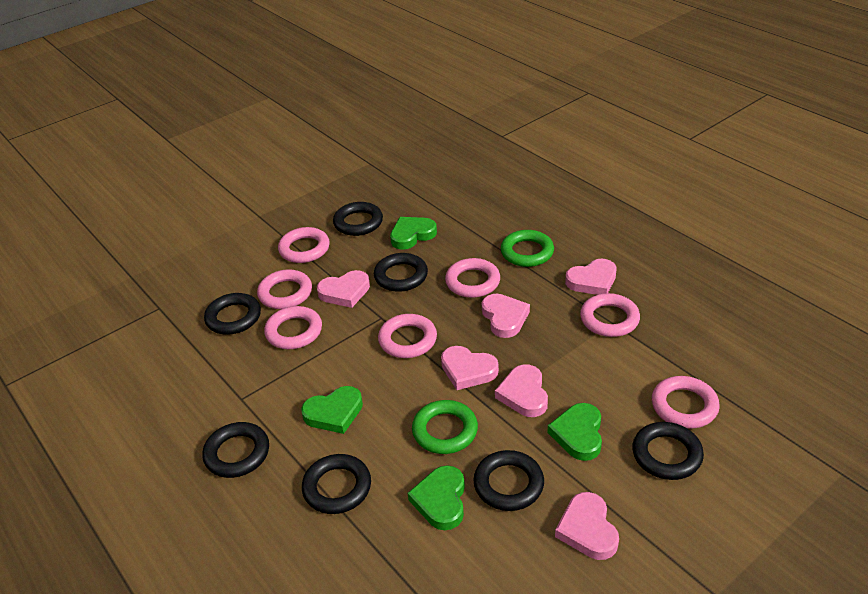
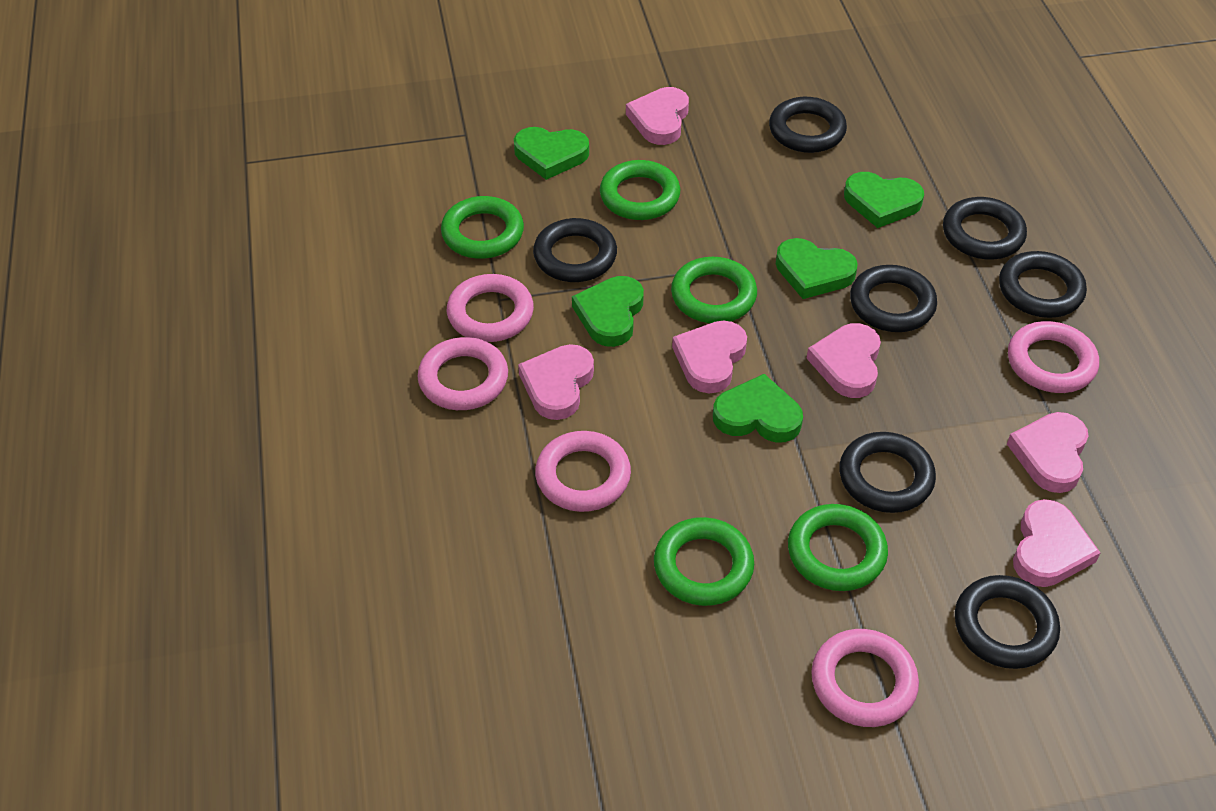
green heart: 4 -> 5
green ring: 2 -> 5
pink ring: 7 -> 5

